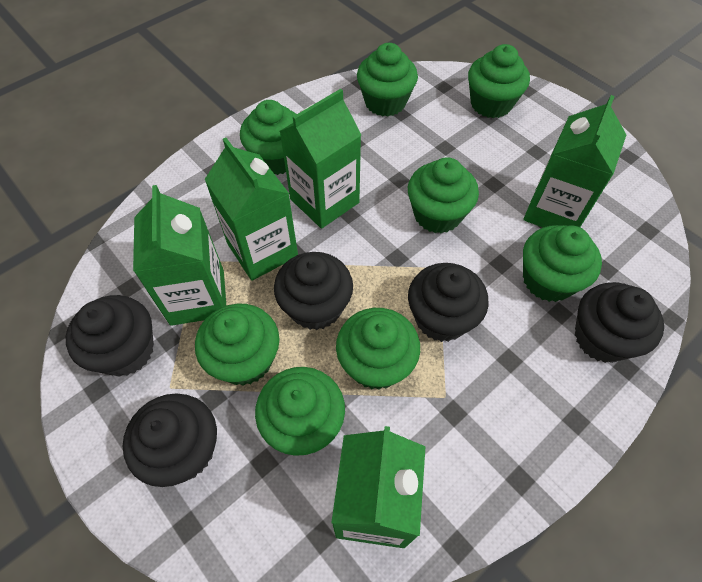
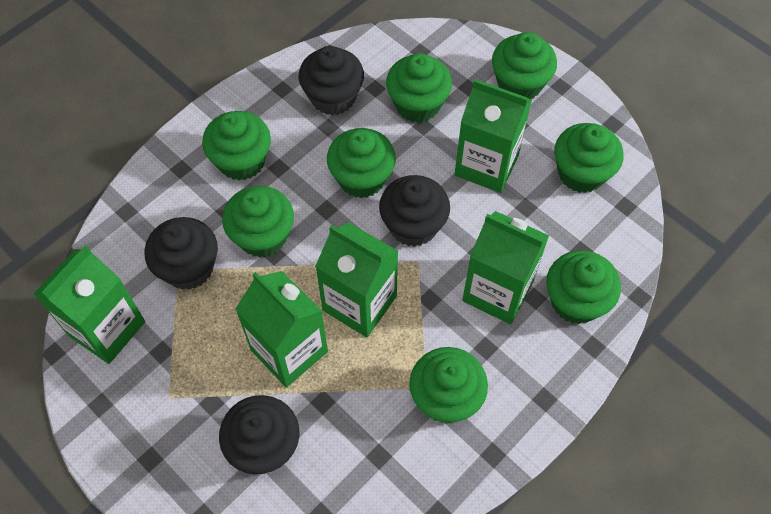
black cupcake: 5 -> 4

